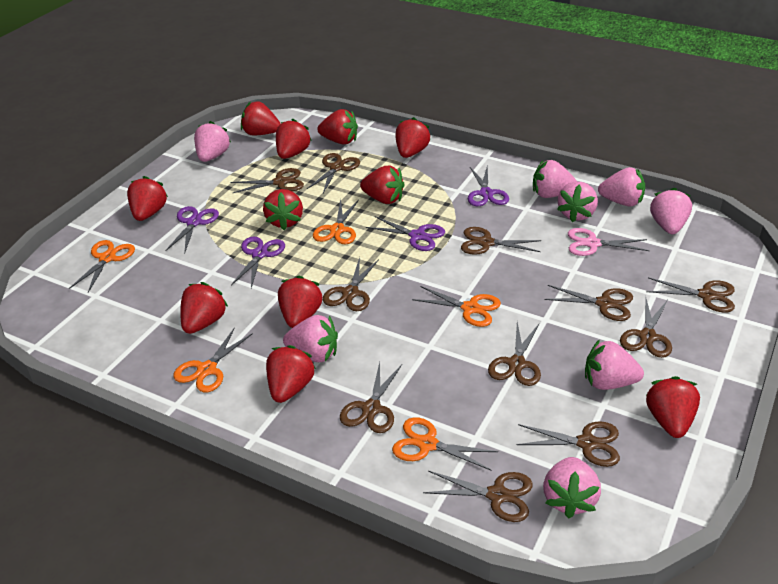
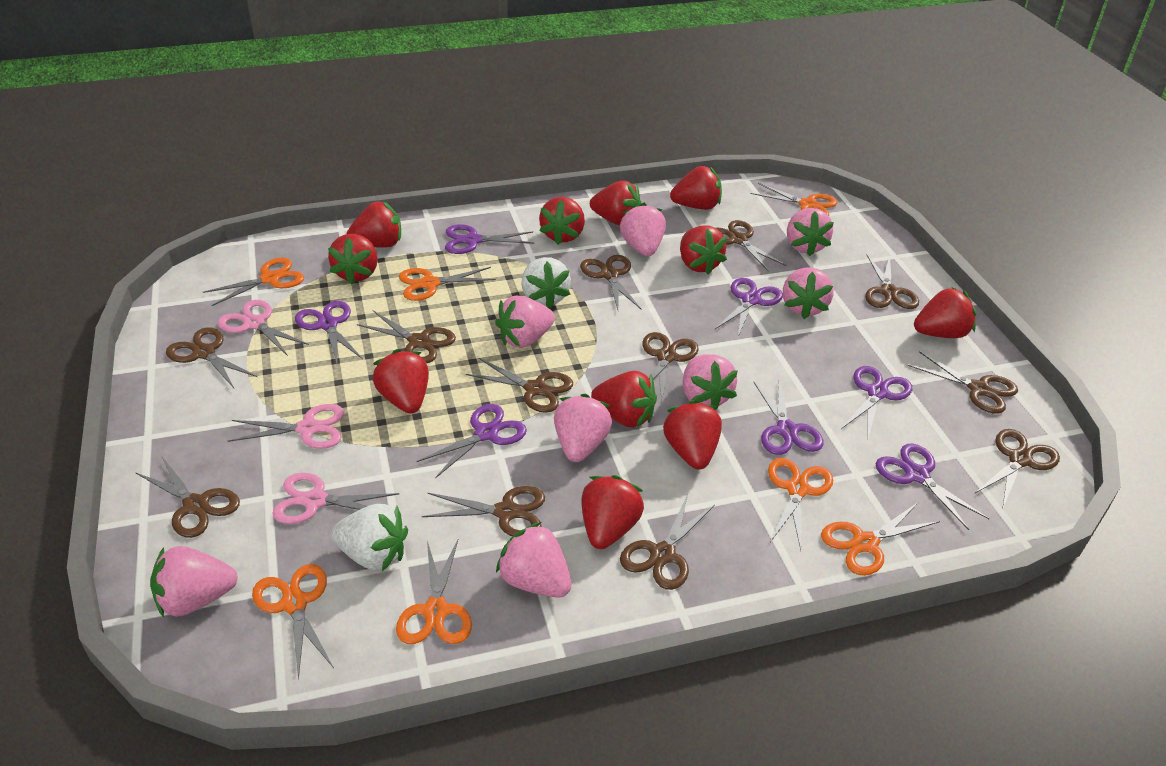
brown scissors: 11 -> 12
orange scissors: 5 -> 7
pink scissors: 1 -> 3
purple scissors: 4 -> 7
white strawberry: 0 -> 2

